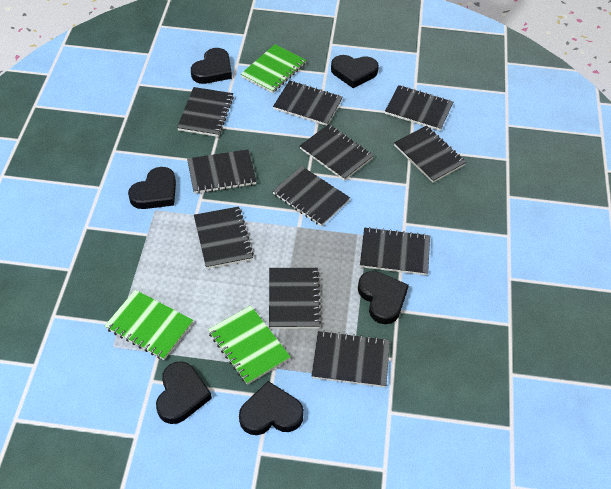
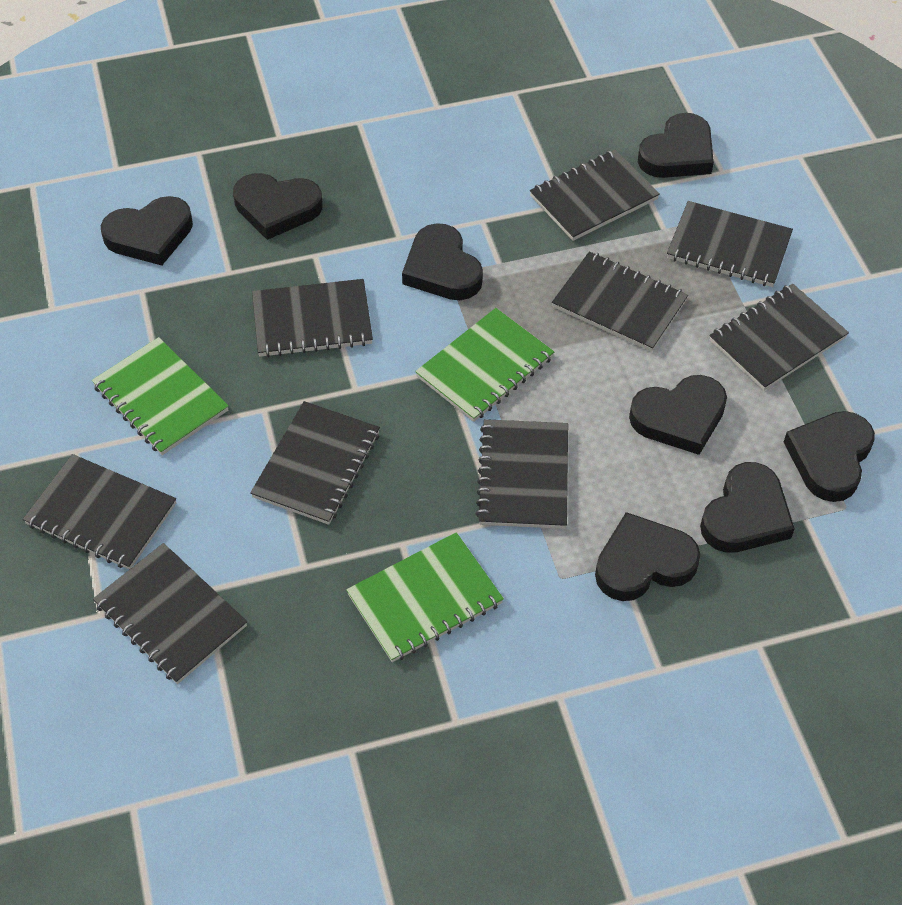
black heart: 6 -> 8
black notebook: 11 -> 9

